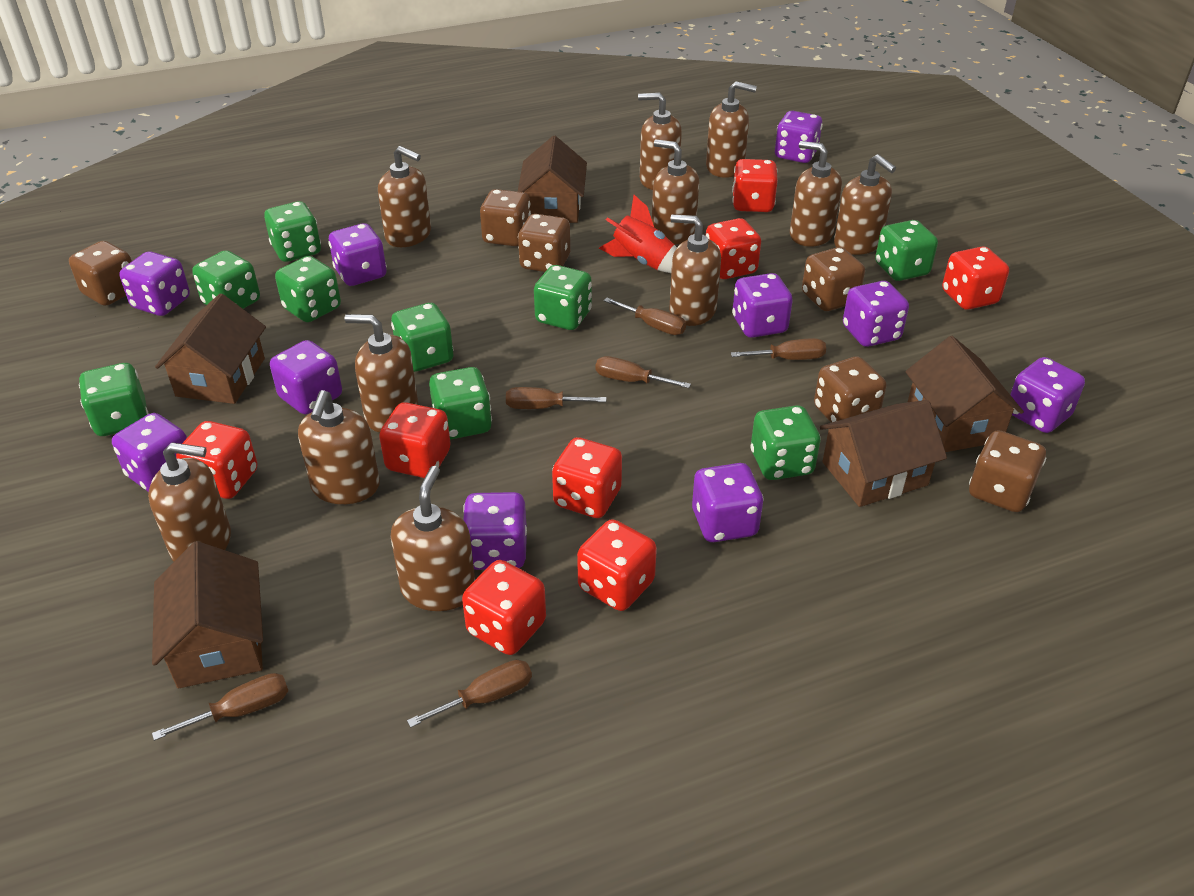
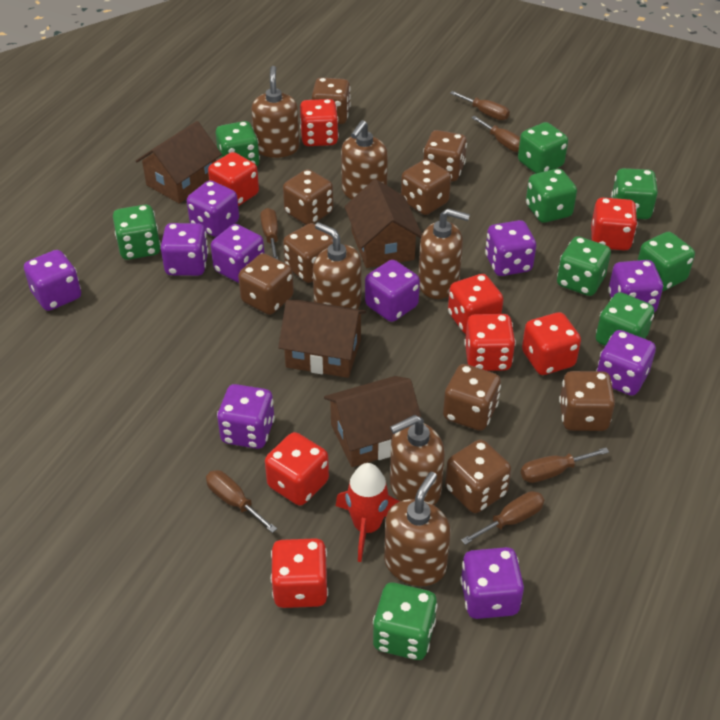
brown dice: 6 -> 9
brown house: 5 -> 4
brown soap dispenser: 11 -> 6

